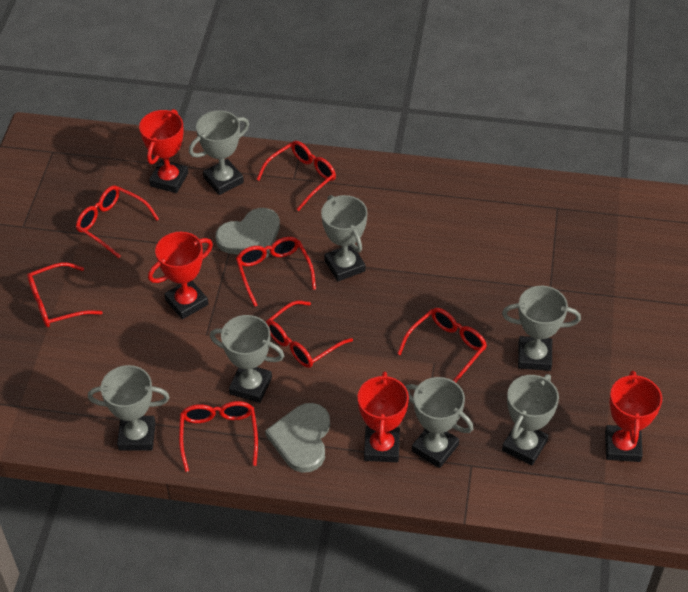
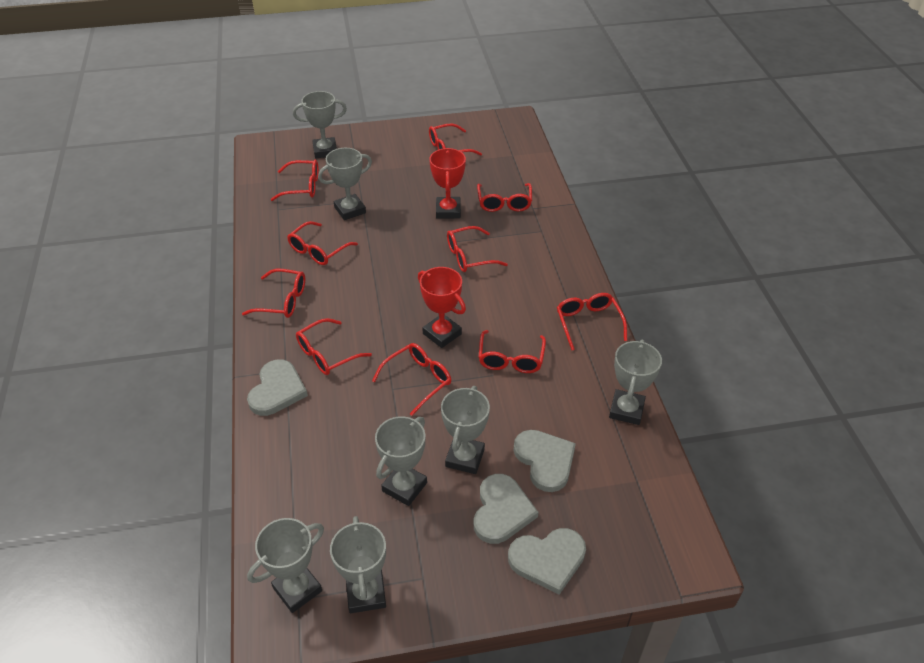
grey heart: 2 -> 4
red glasses: 7 -> 10
red trophy: 4 -> 2

